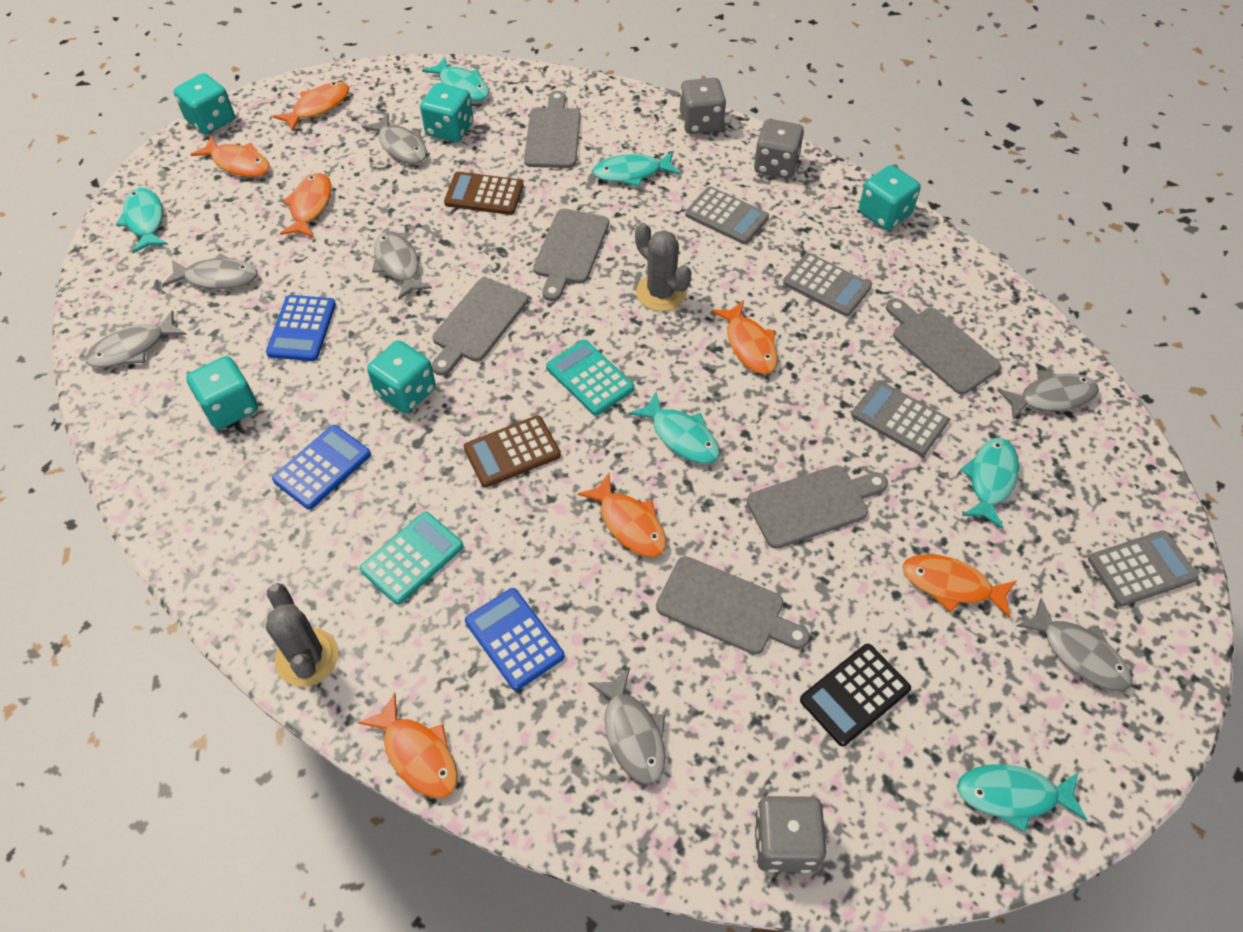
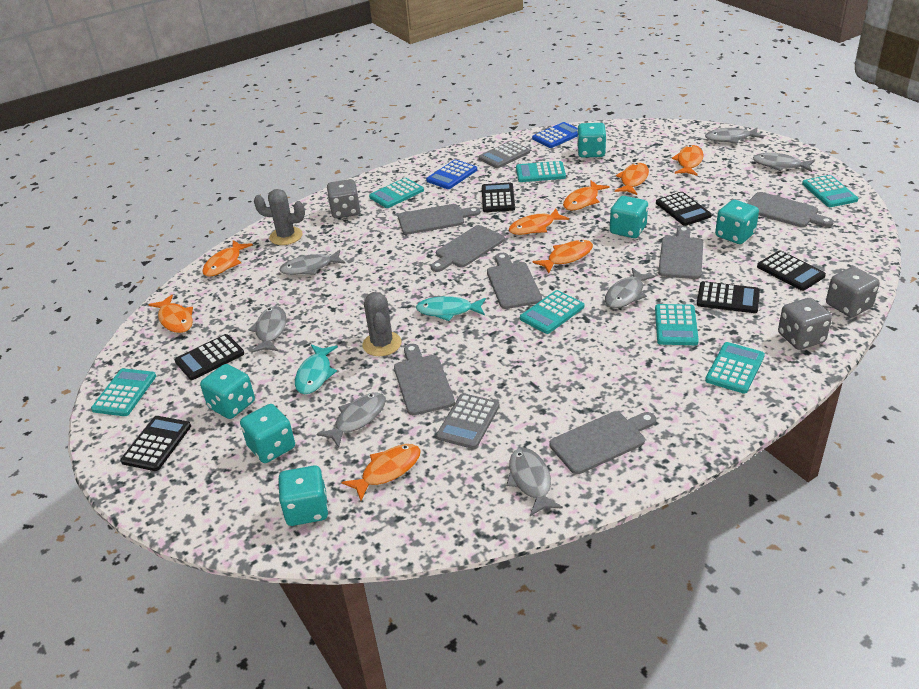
black calculator: 1 -> 6
blue calculator: 3 -> 2
brown calculator: 2 -> 0
grey calculator: 4 -> 2
grey cutting board: 6 -> 7
orange fish: 7 -> 8
turquoise calculator: 2 -> 7
turquoise dice: 5 -> 6
turquoise fish: 6 -> 2

